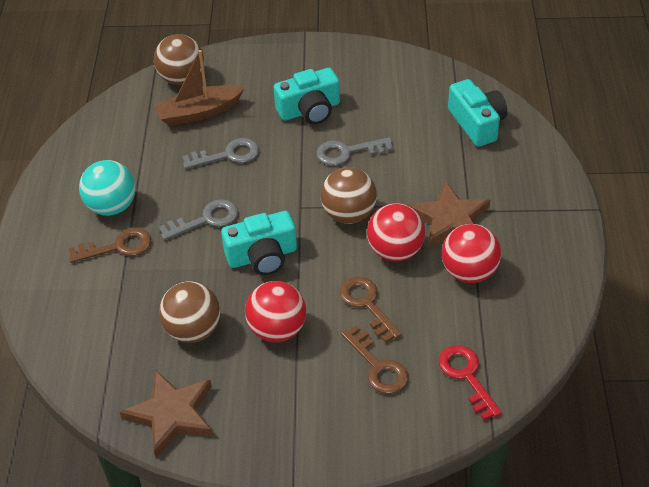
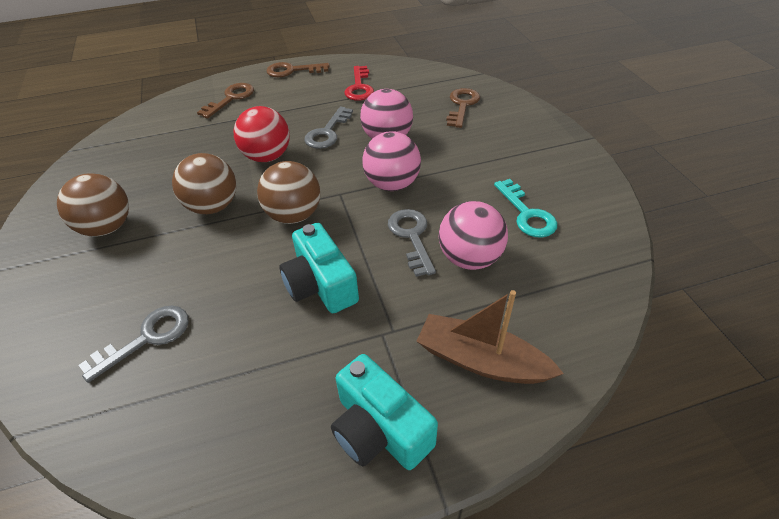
brown star: 2 -> 0
pink ball: 0 -> 3
red ball: 3 -> 1
turquoise ball: 1 -> 0
turquoise camera: 3 -> 2
turquoise key: 0 -> 1

